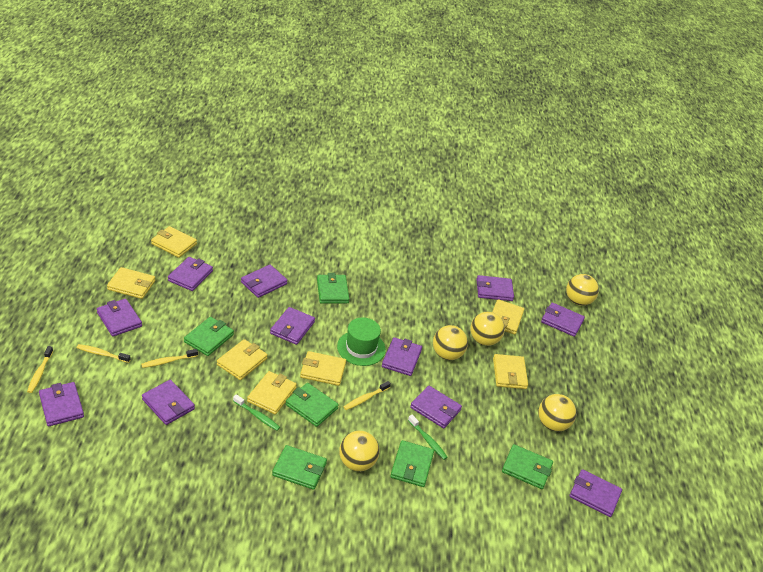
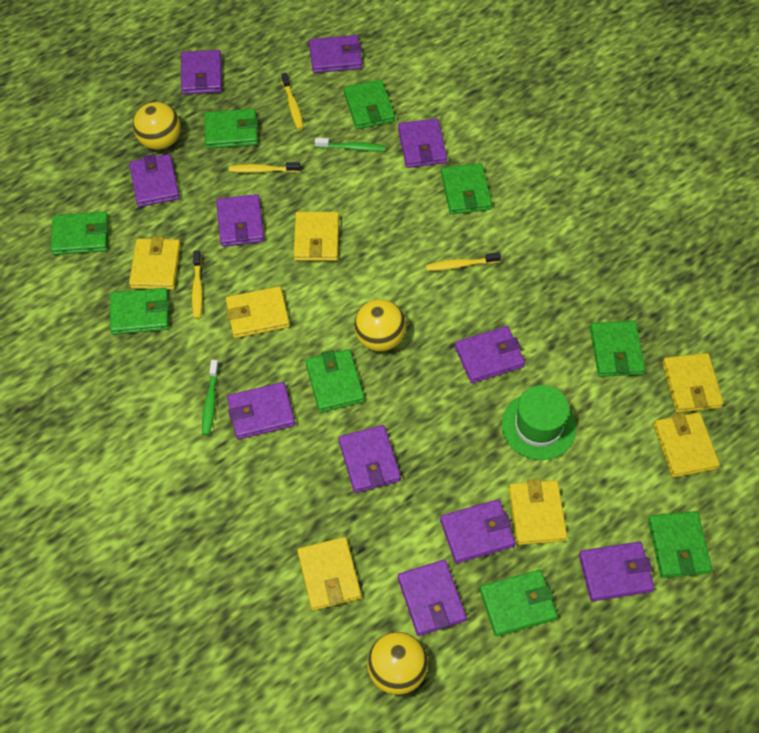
green wallet: 6 -> 9
yellow ball: 5 -> 3

